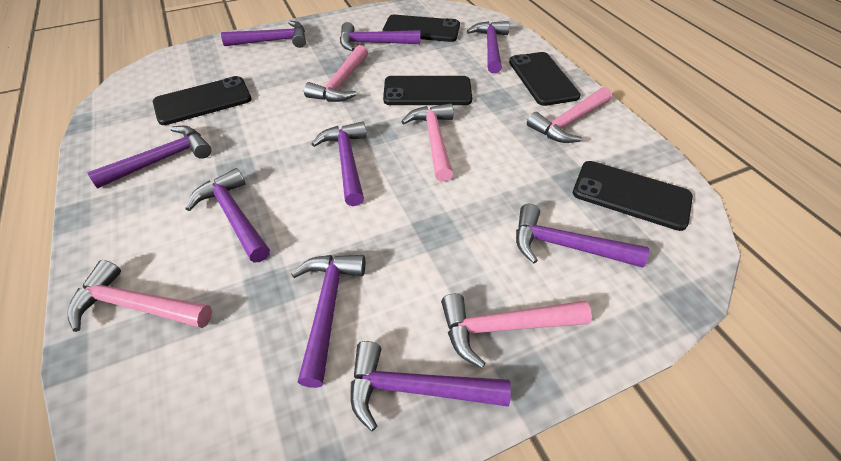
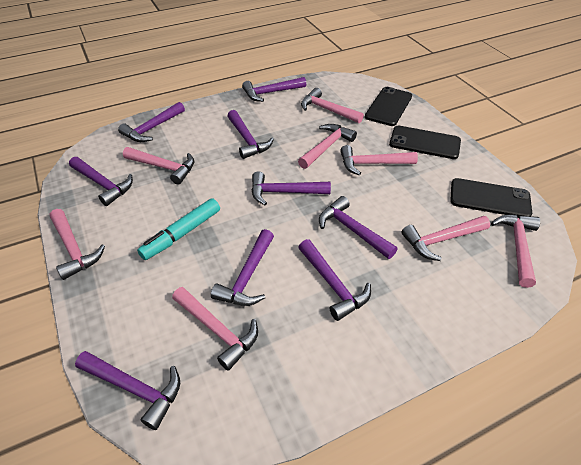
black phone: 5 -> 3
pink hammer: 5 -> 8
turquoise marker: 0 -> 1

